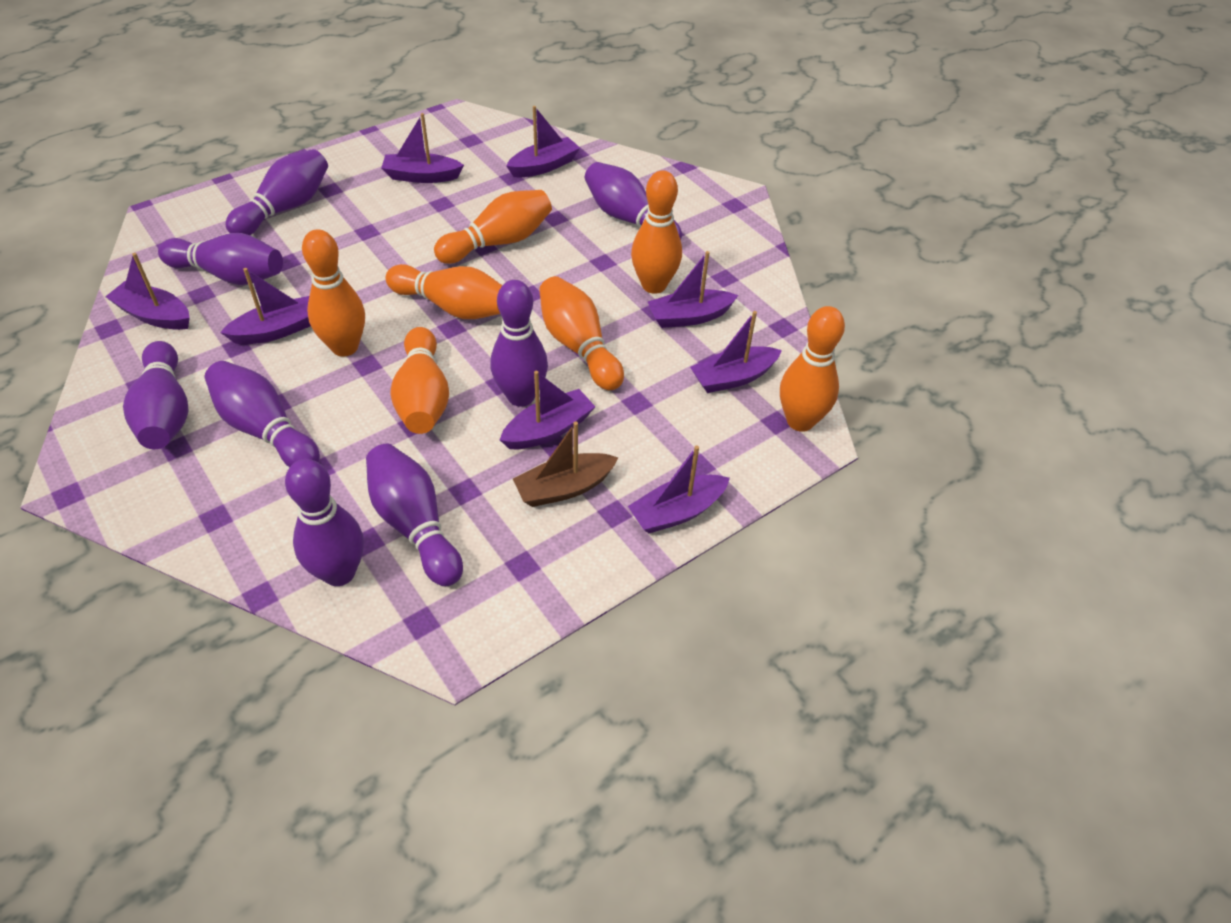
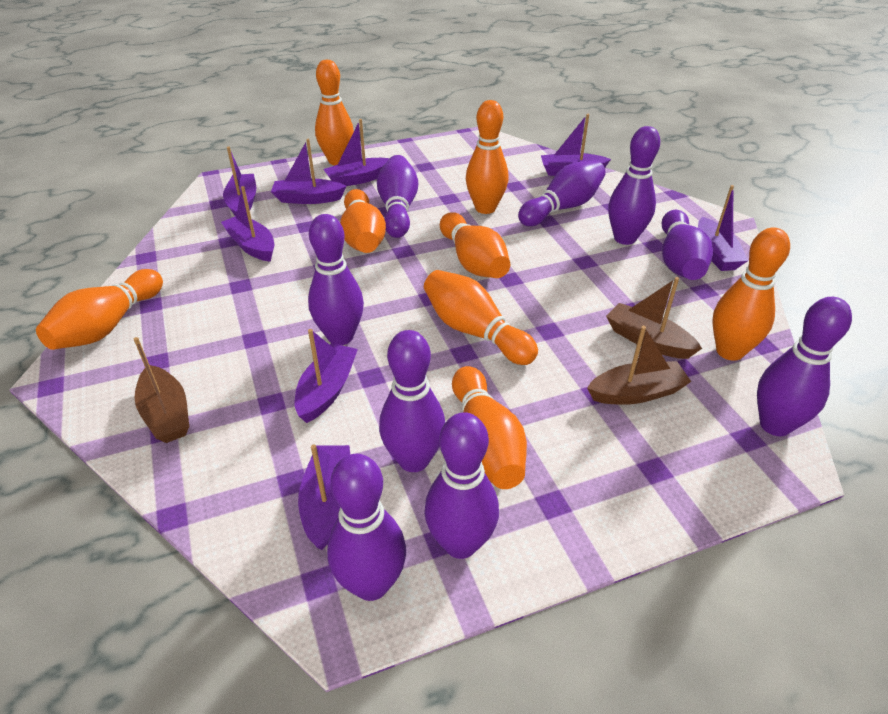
brown boat: 1 -> 3
orange bowling pin: 7 -> 8
purple bowling pin: 8 -> 9

